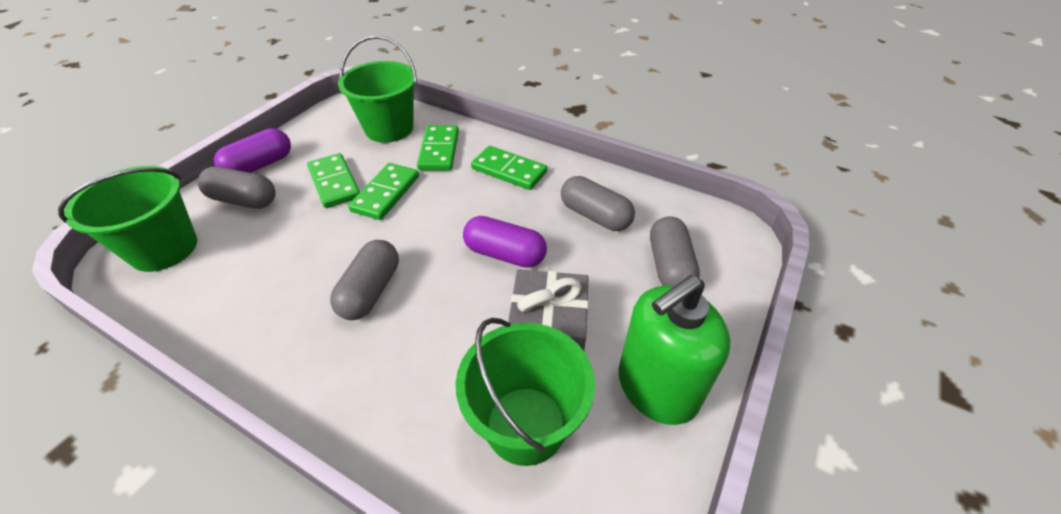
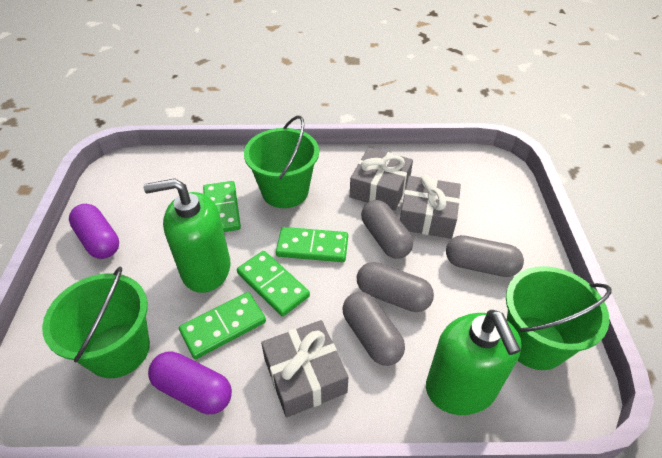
green soap dispenser: 1 -> 2
grey gift: 1 -> 3

